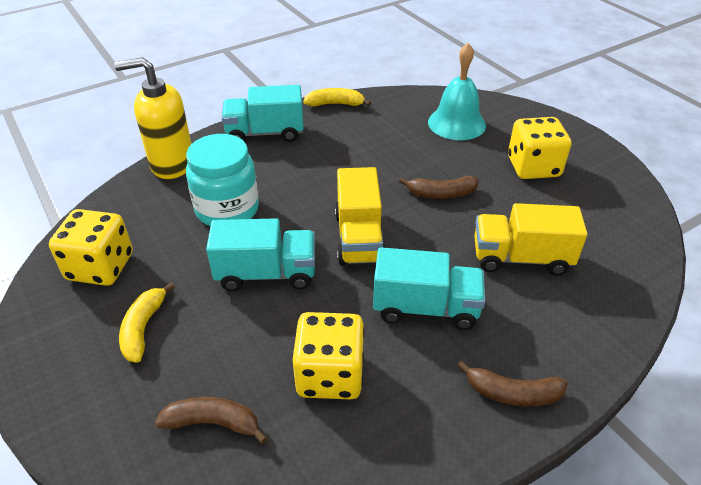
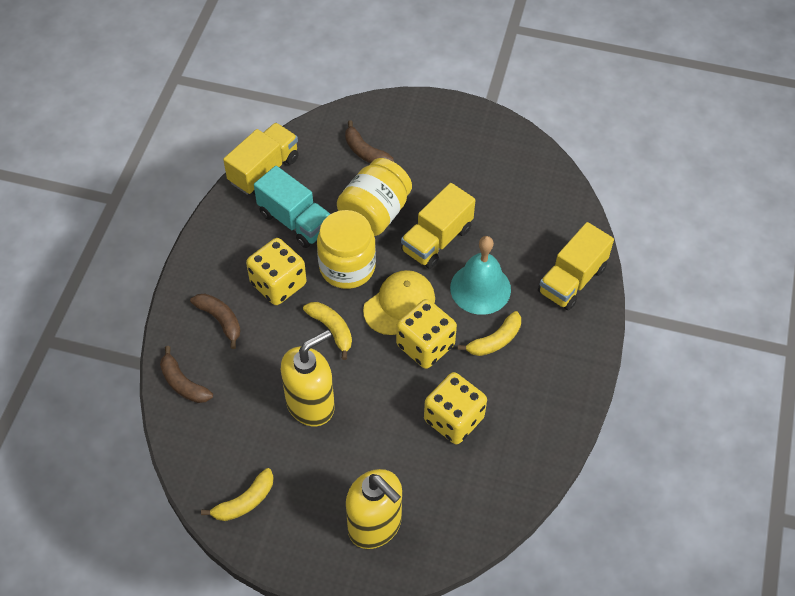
turquoise jar: 1 -> 0
turquoise truck: 3 -> 1
yellow banana: 2 -> 3
yellow cap: 0 -> 1
yellow jar: 0 -> 2
yellow soap dispenser: 1 -> 2
yellow truck: 2 -> 3

